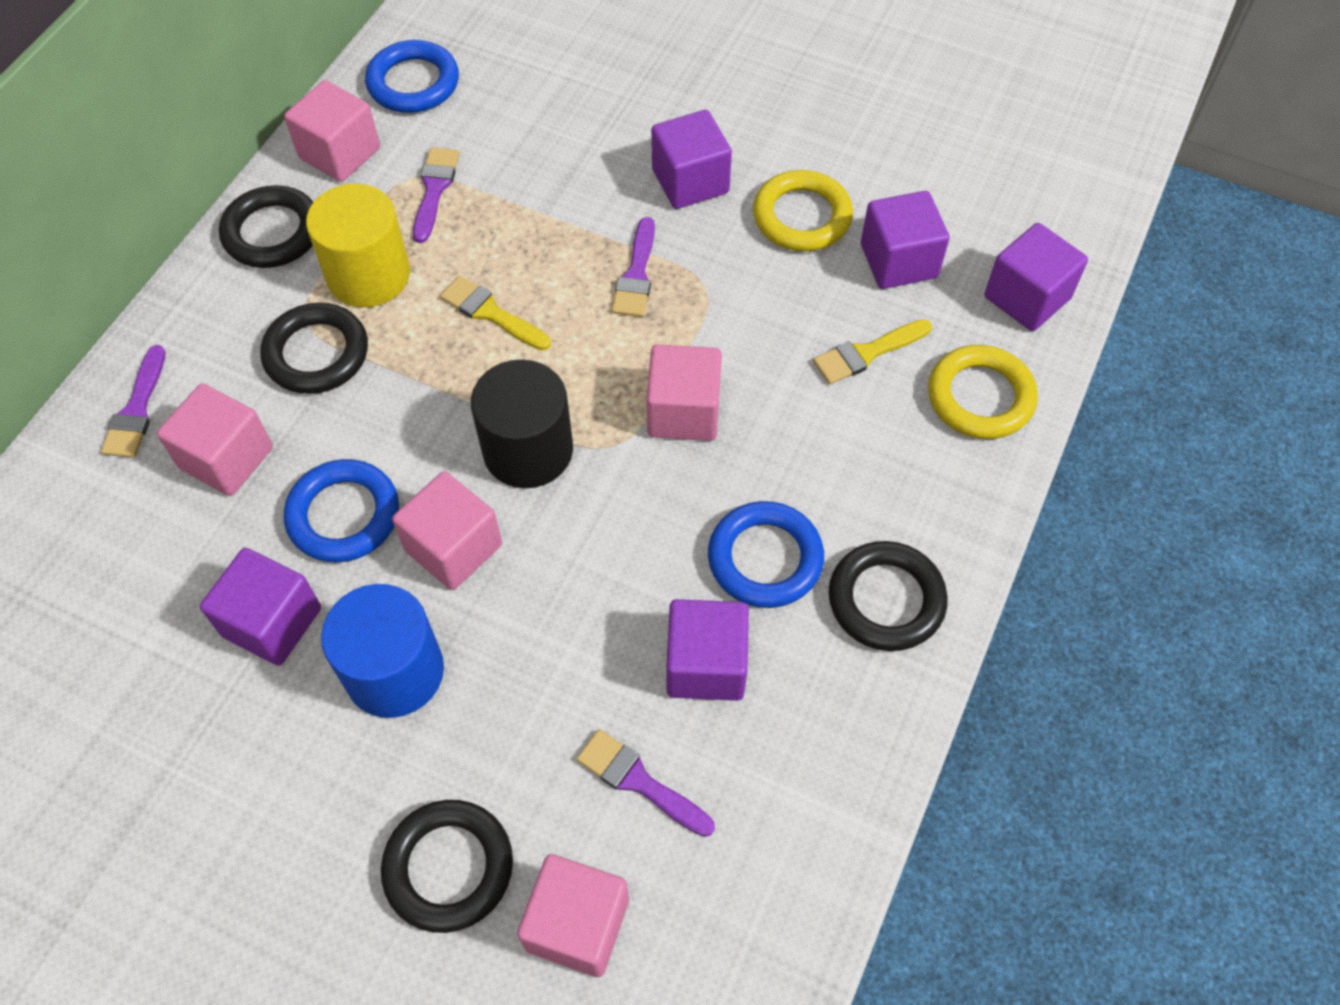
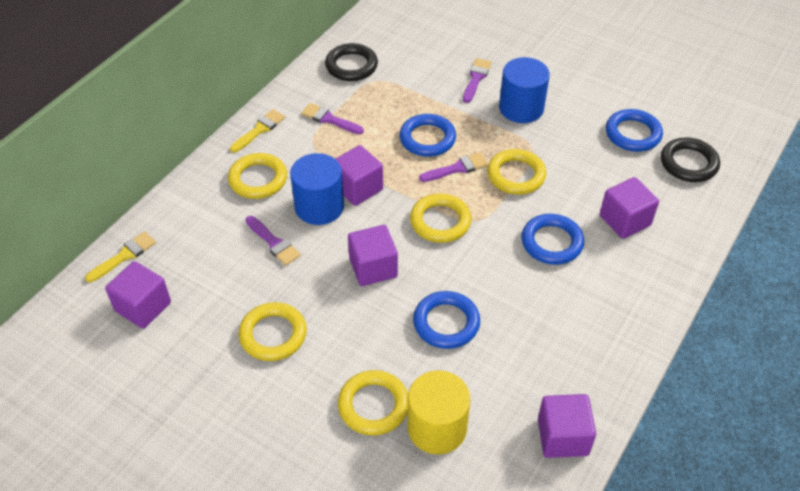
black cylinder: 1 -> 0
black ring: 4 -> 2
blue cylinder: 1 -> 2
blue ring: 3 -> 4
pink cube: 5 -> 0
yellow ring: 2 -> 5

